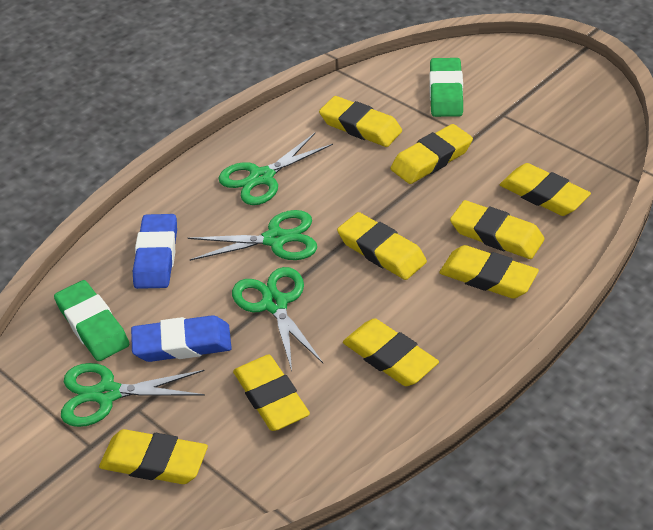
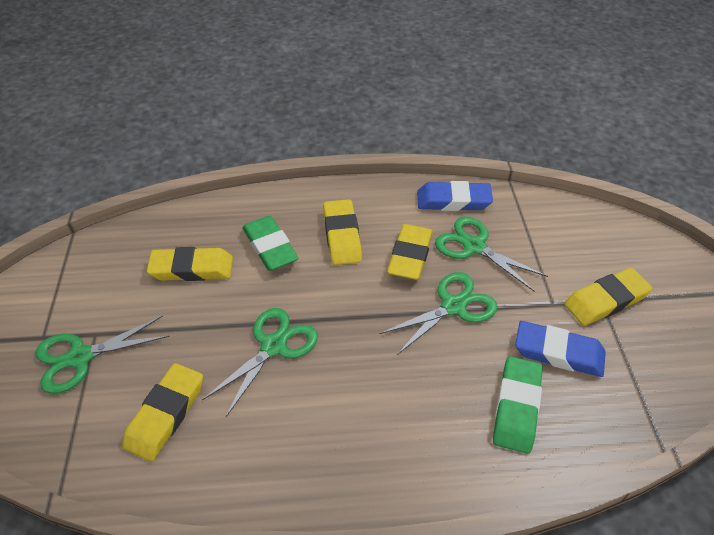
yellow eraser: 9 -> 5

